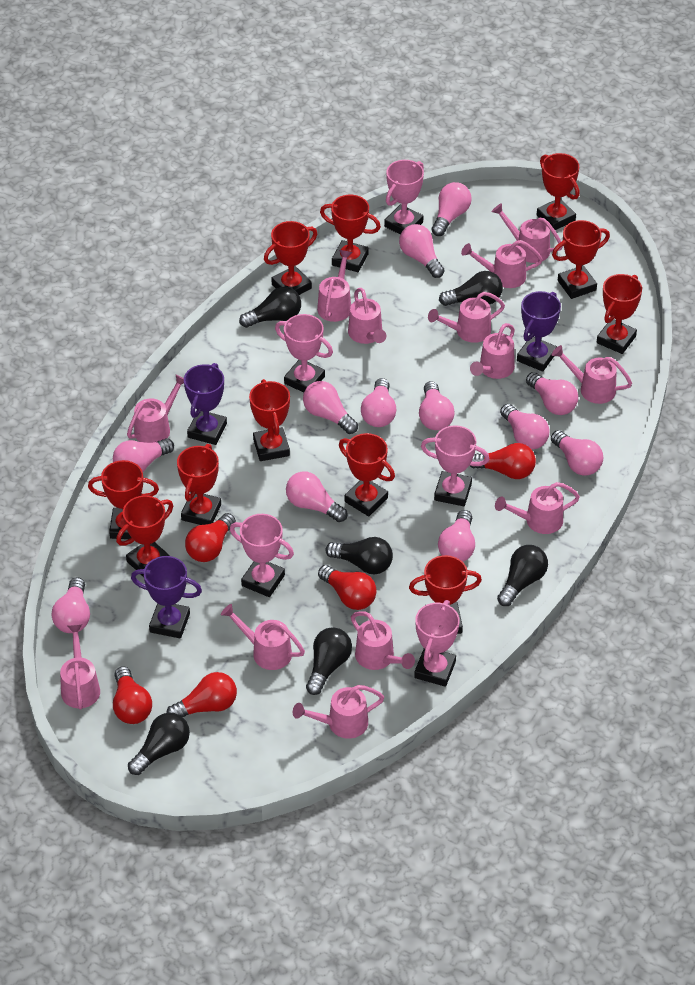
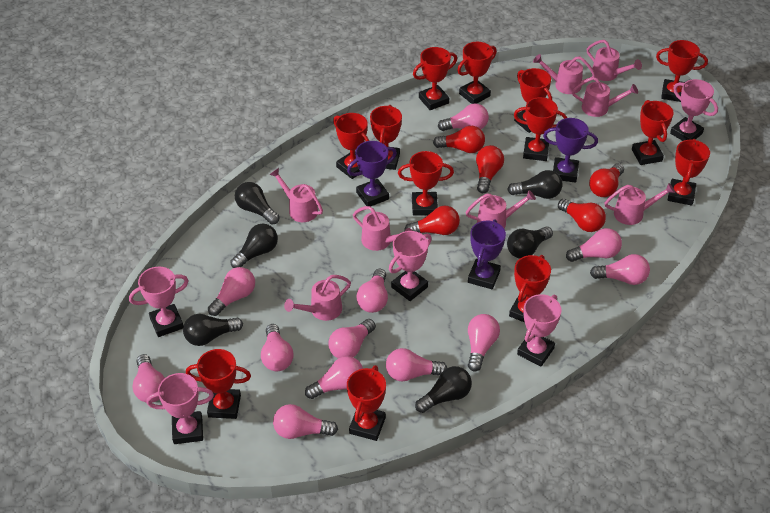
pink watering can: 13 -> 8
red trophy: 11 -> 13

